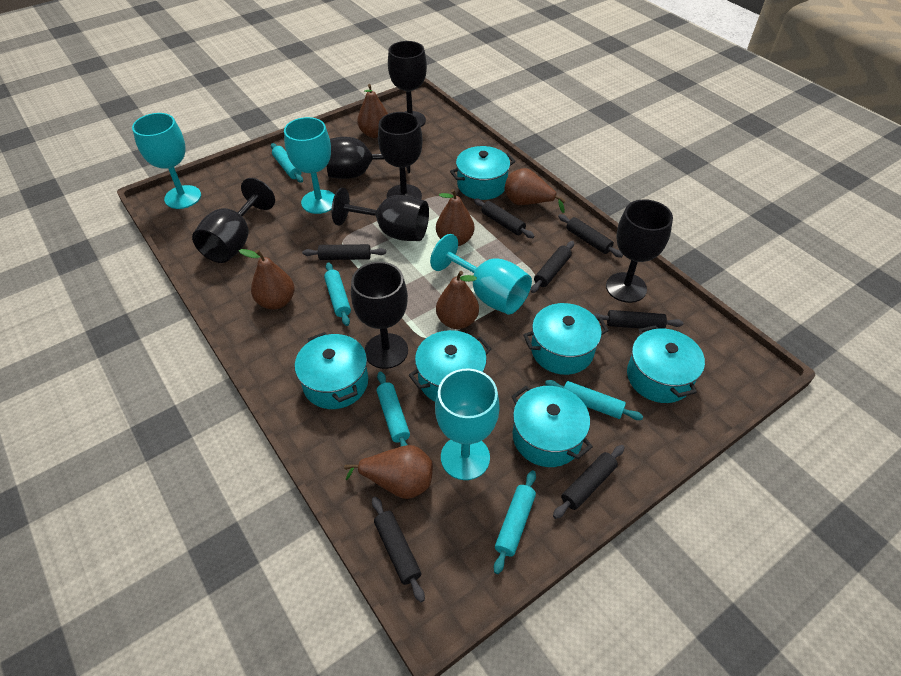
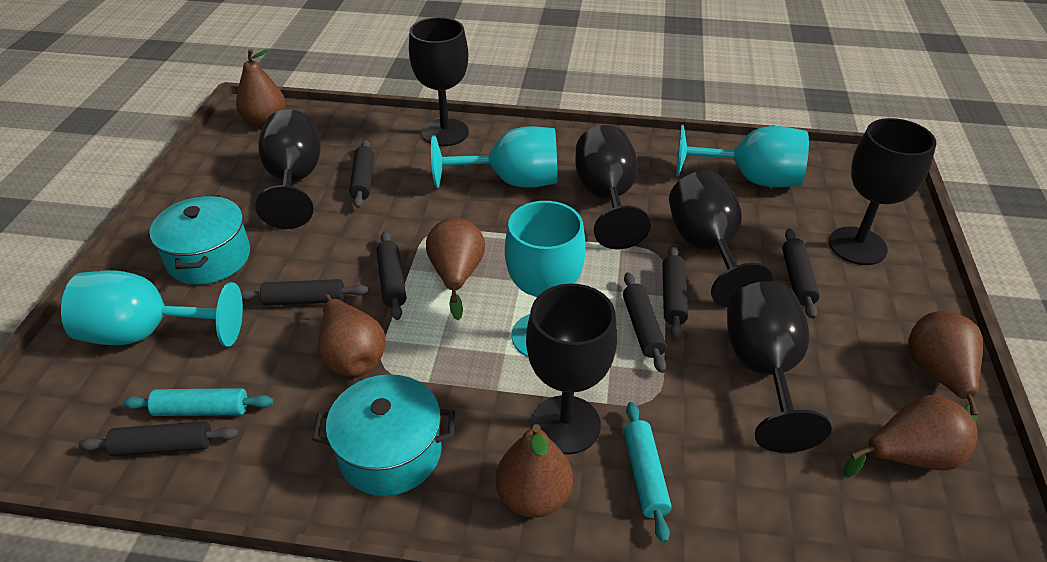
turquoise pot: 6 -> 2
turquoise rolling pin: 5 -> 2

